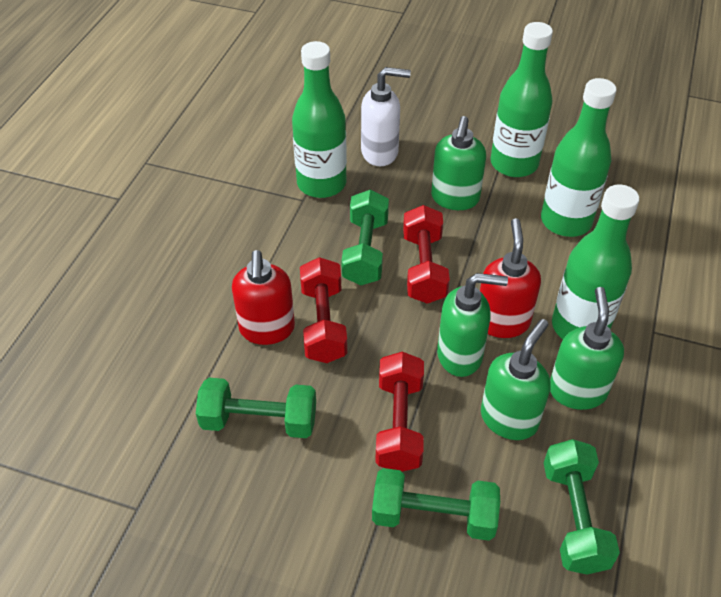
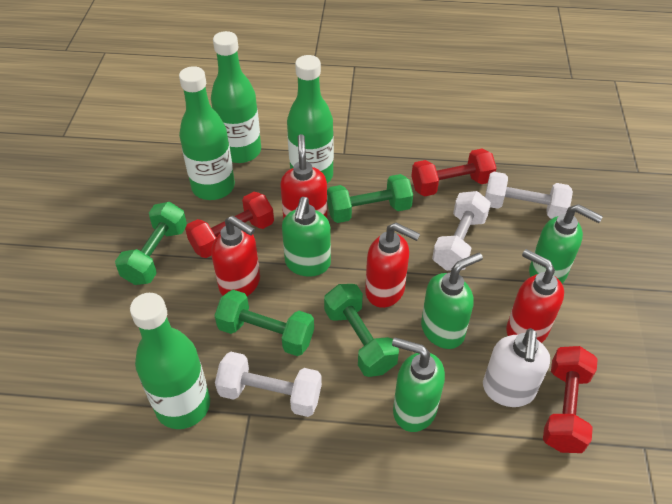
red soap dispenser: 2 -> 4
white dumbbell: 0 -> 3

